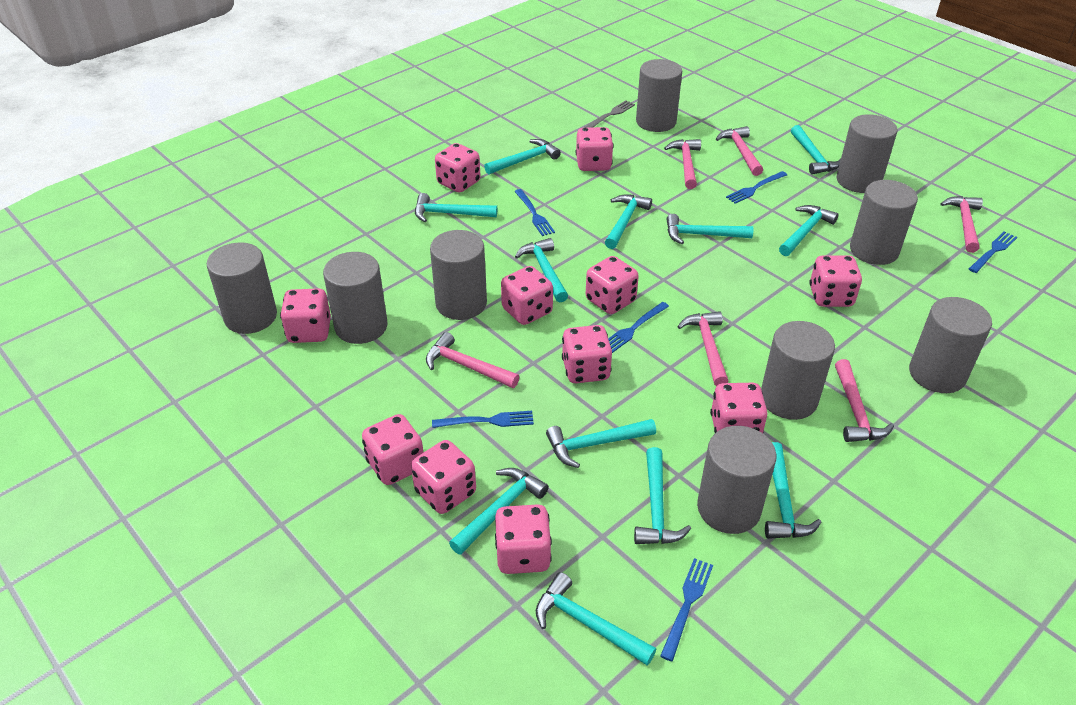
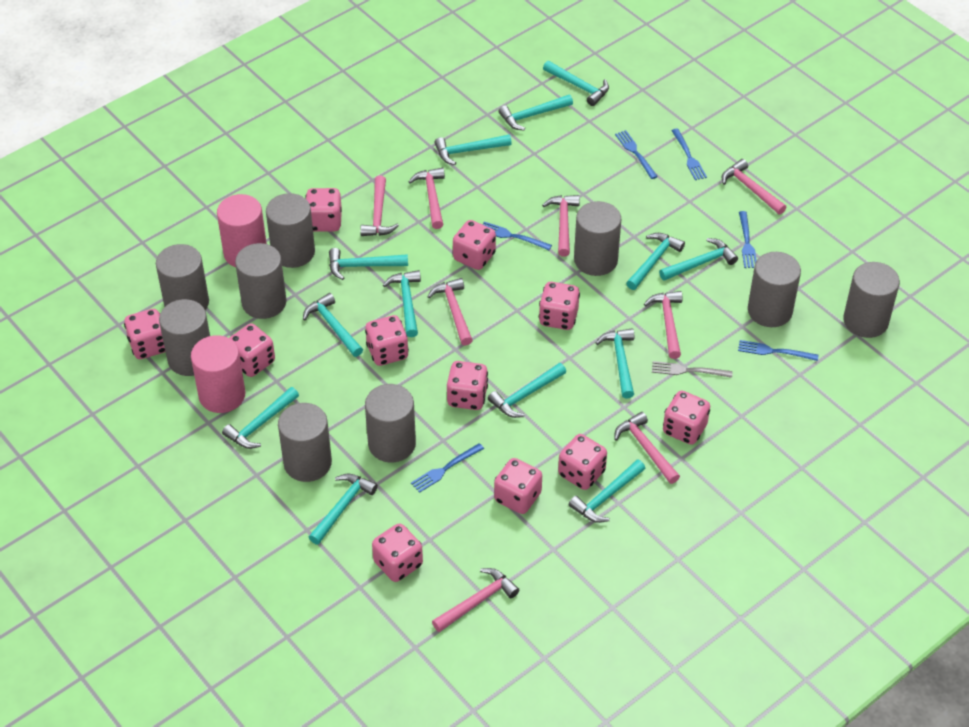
pink cylinder: 0 -> 2
pink hammer: 6 -> 8
turquoise hammer: 12 -> 13

